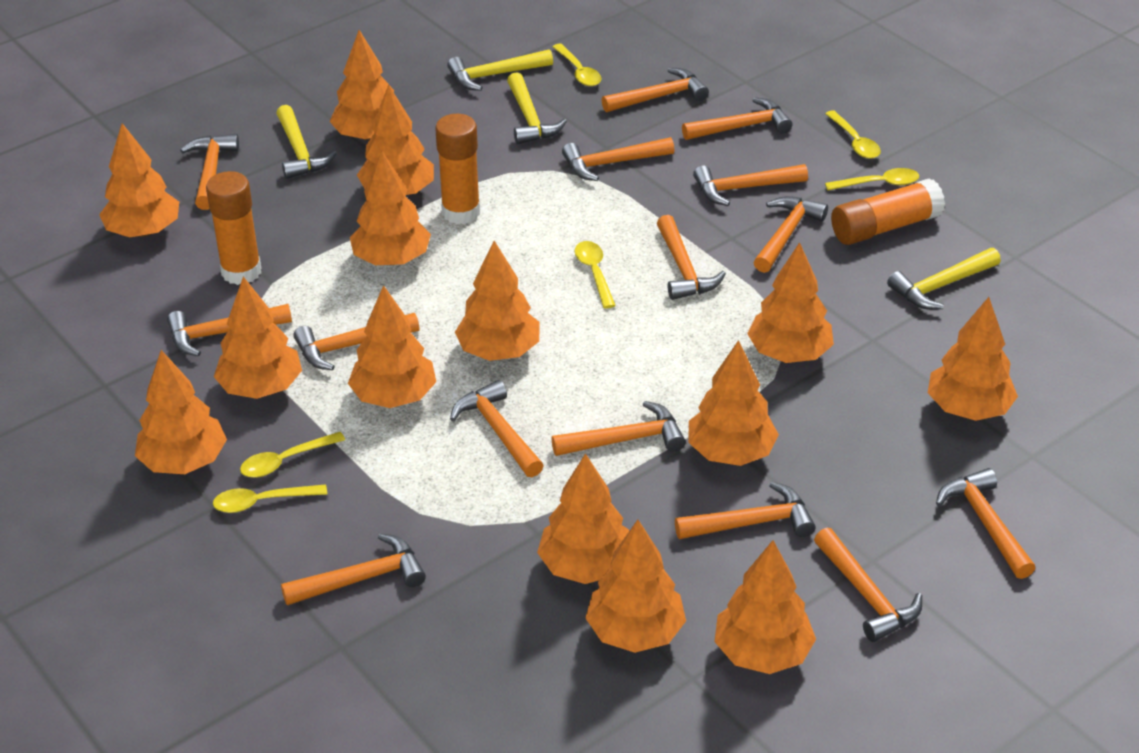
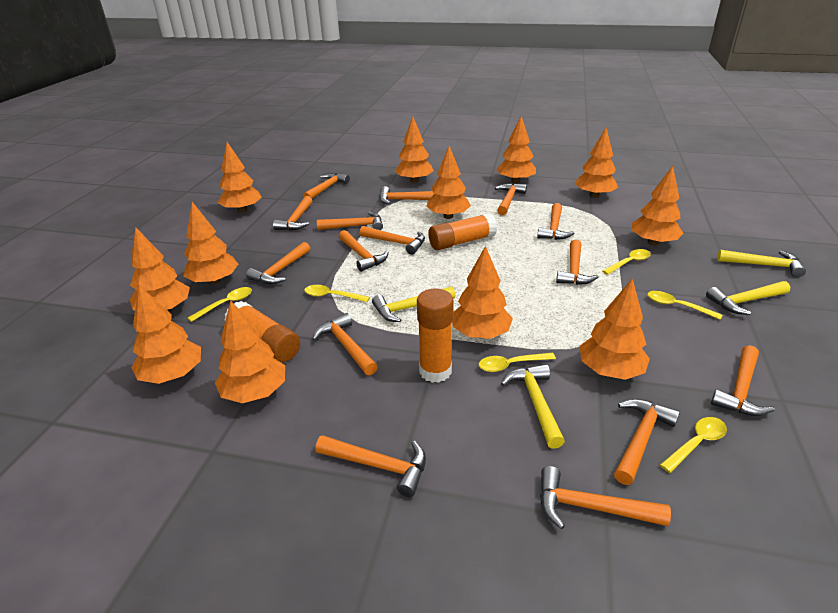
orange tree: 14 -> 12

